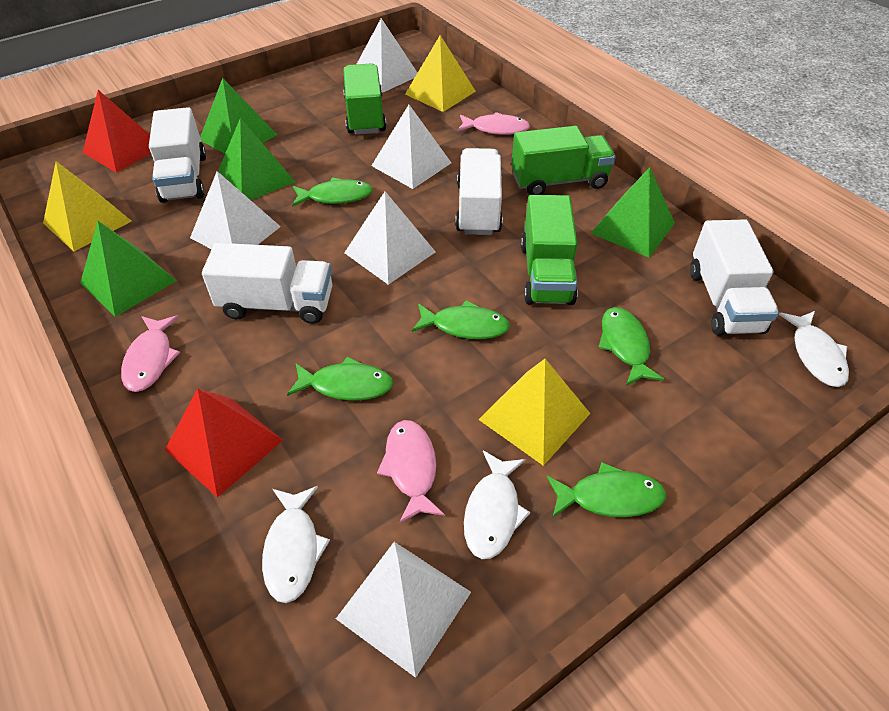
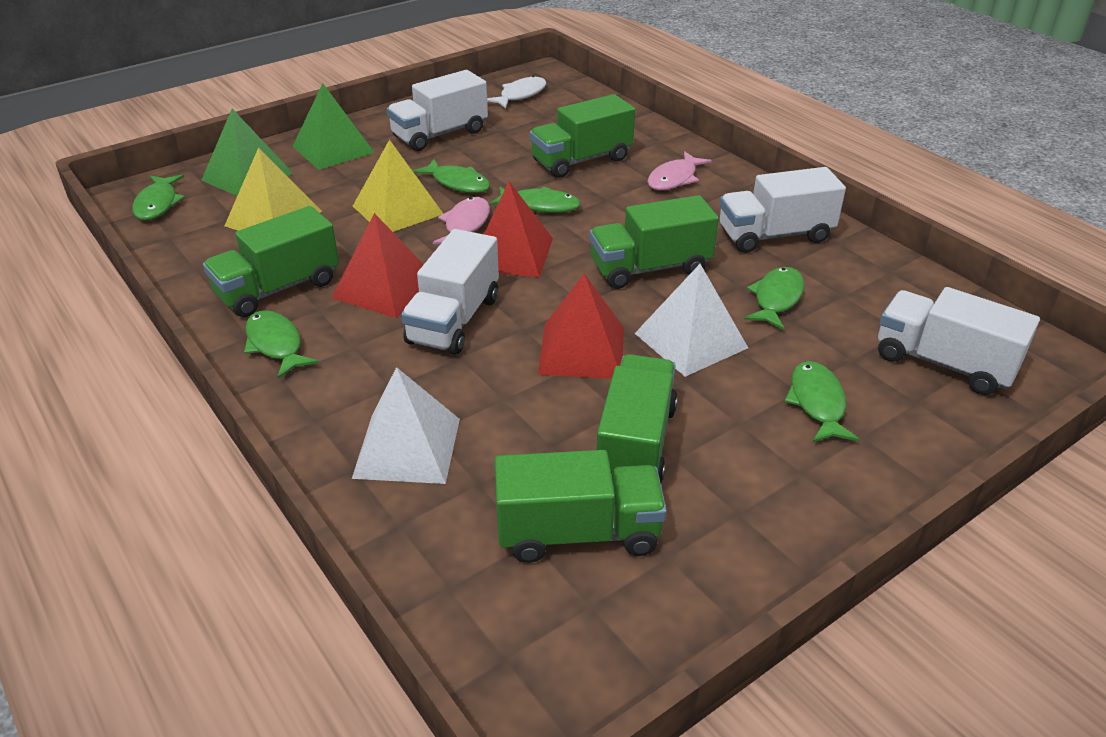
green fish: 5 -> 6
green pyramid: 4 -> 2
green truck: 3 -> 5
pink fish: 3 -> 2
red pyramid: 2 -> 3
white fish: 3 -> 1
white pyramid: 5 -> 2
yellow pyramid: 3 -> 2

